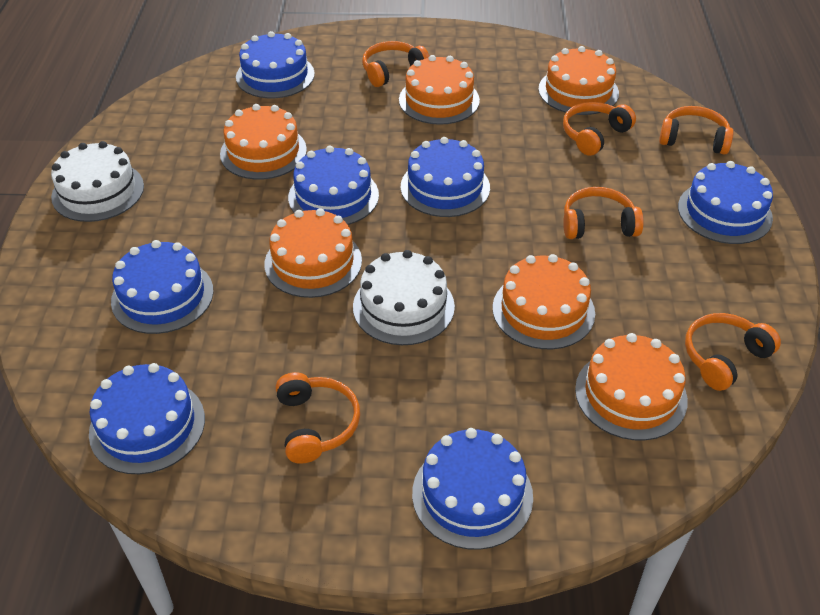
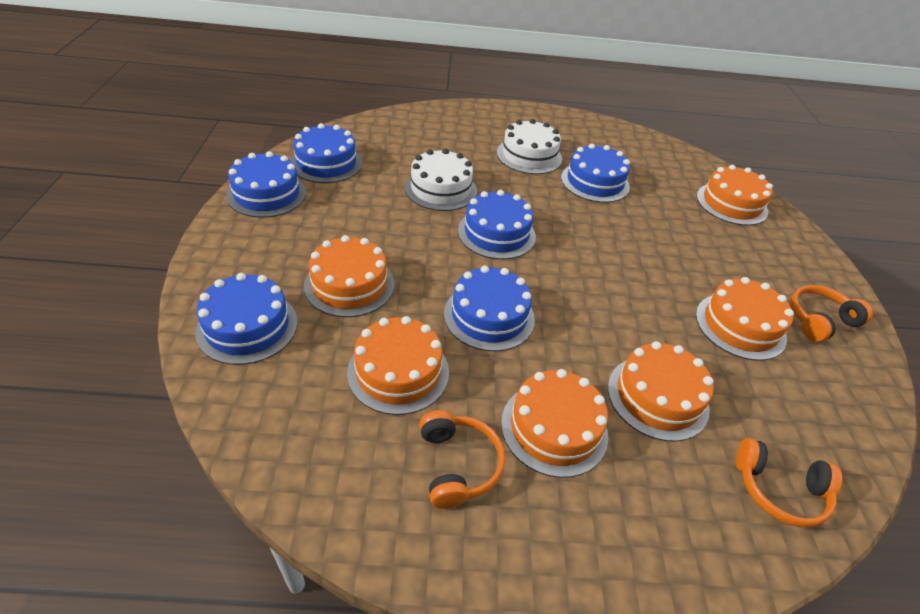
blue cake: 7 -> 6
orange headphones: 6 -> 3

